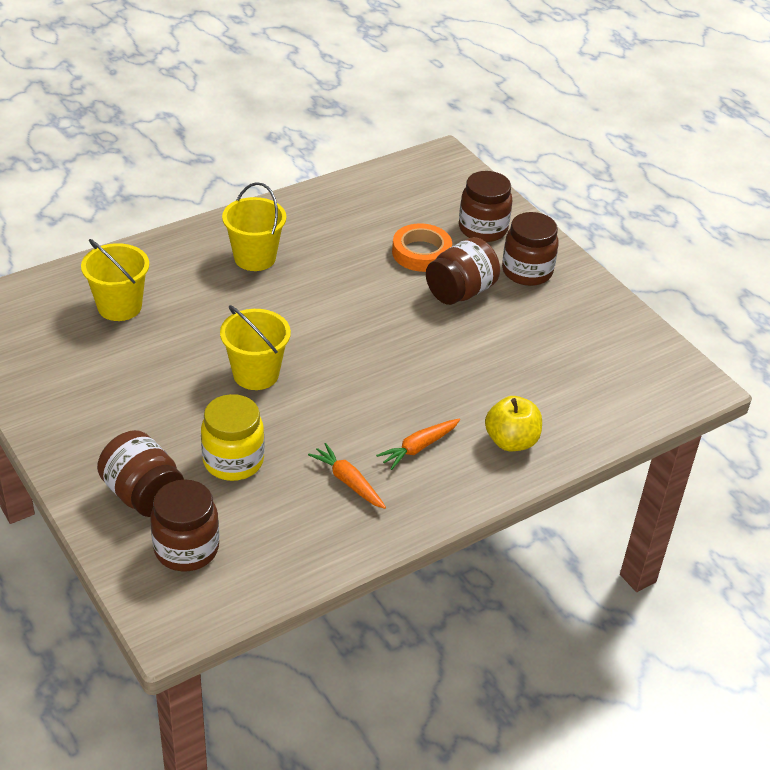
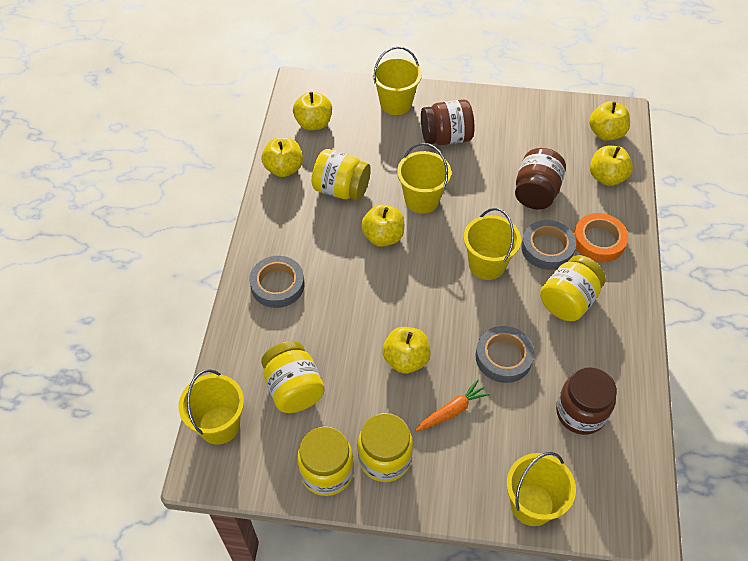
brown jar: 5 -> 3
grey tape: 0 -> 3
orange carrot: 2 -> 1
yellow apple: 1 -> 6
yellow bucket: 3 -> 5
yellow jar: 1 -> 5

